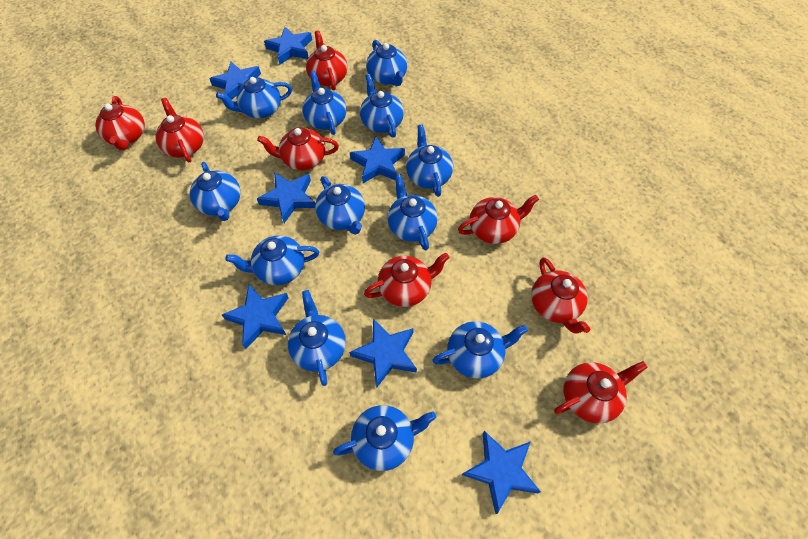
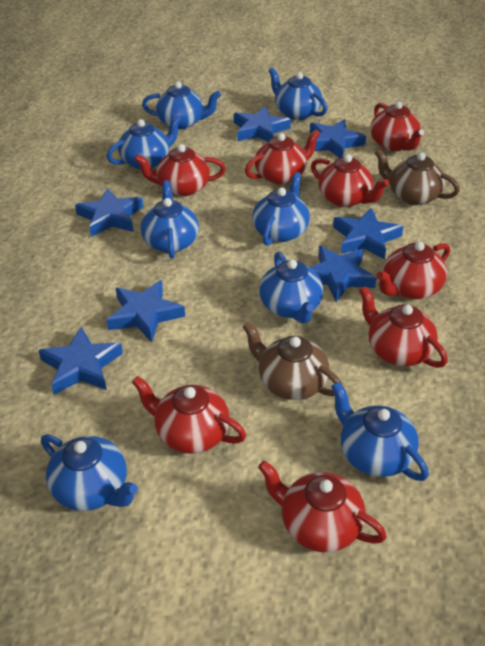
blue teapot: 12 -> 8
brown teapot: 0 -> 2

